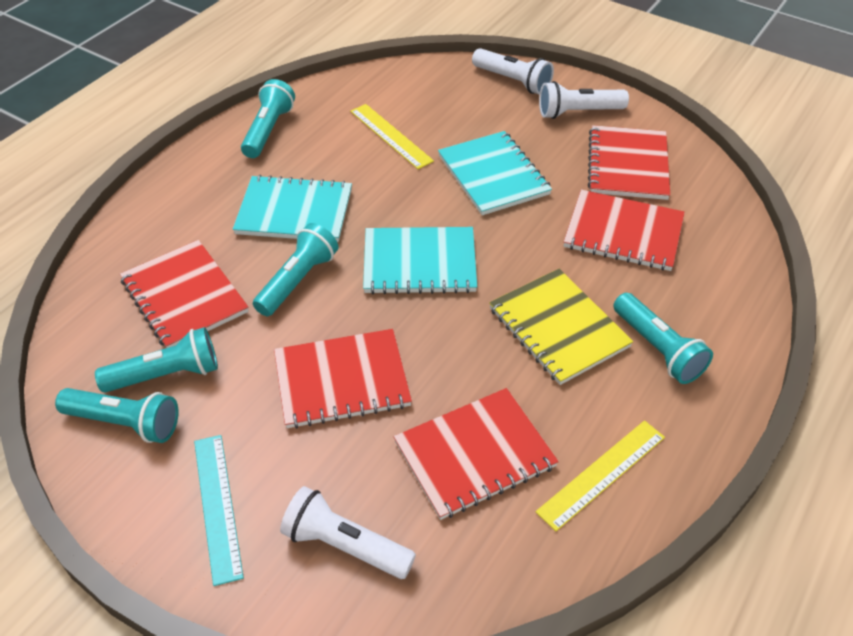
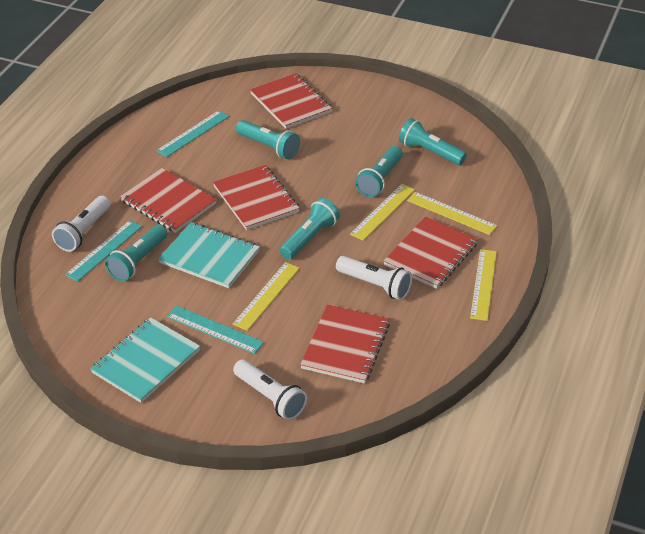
turquoise notebook: 3 -> 2
turquoise ruler: 1 -> 3
yellow notebook: 1 -> 0
yellow ruler: 2 -> 4

